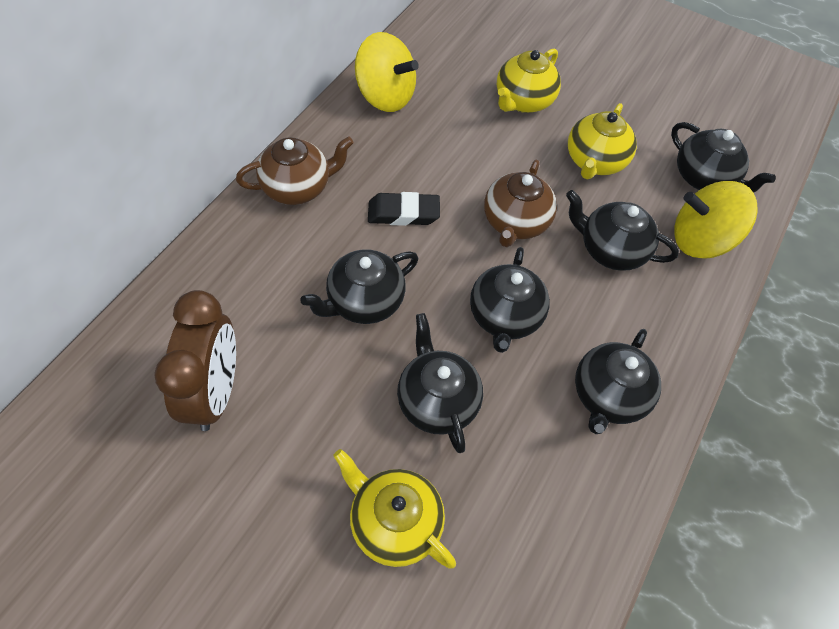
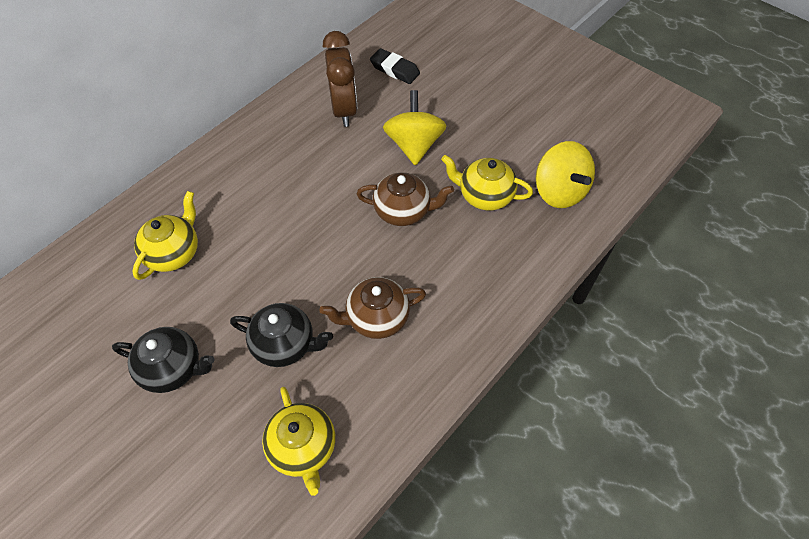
black teapot: 6 -> 2

